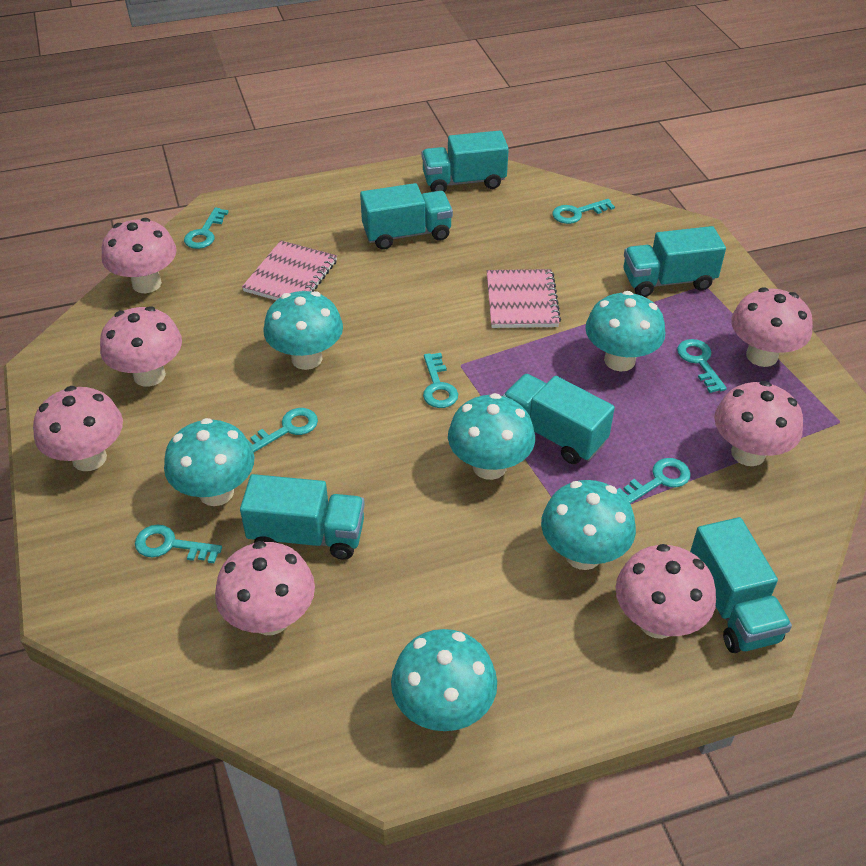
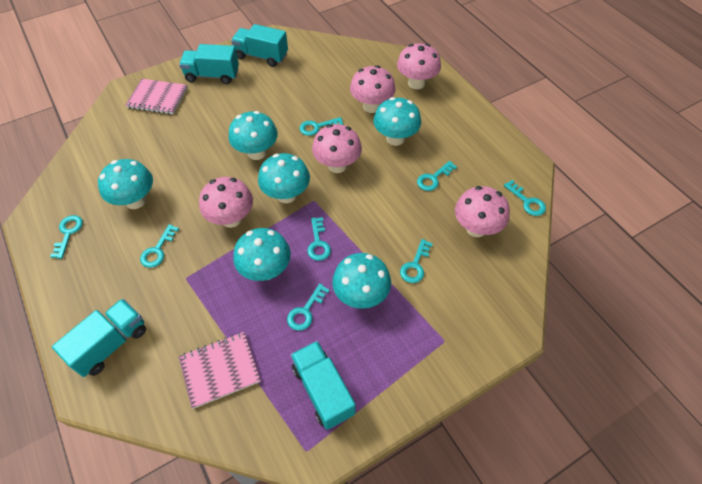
pink mushroom: 7 -> 5
turquoise key: 7 -> 8
turquoise truck: 6 -> 4

